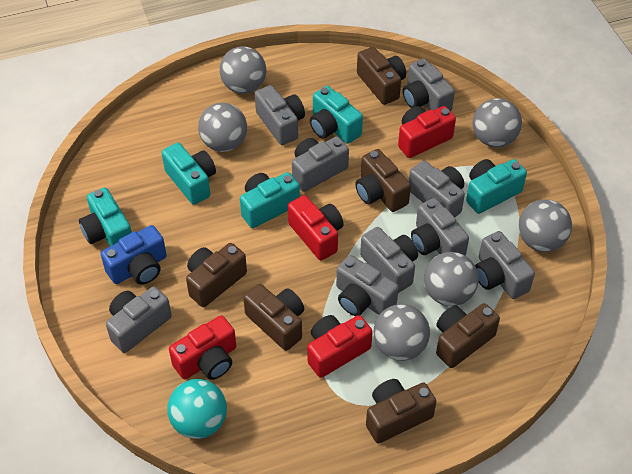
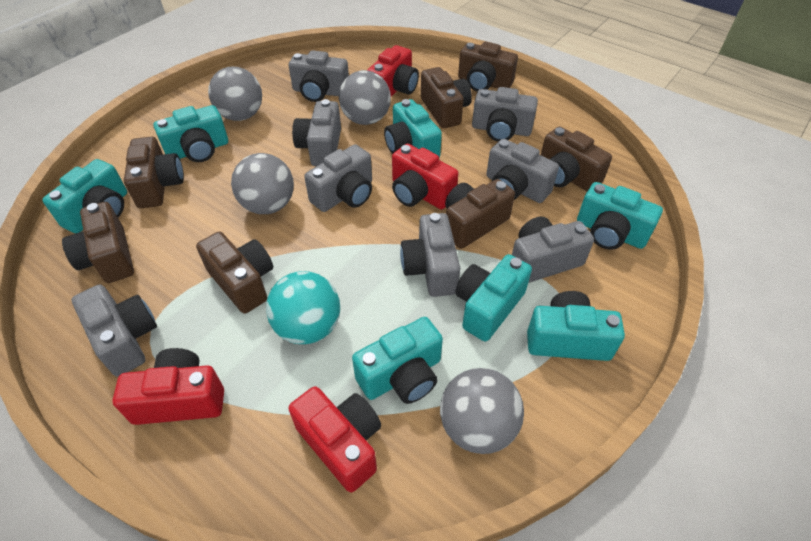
blue camera: 1 -> 0
brown camera: 6 -> 7
grey ball: 6 -> 4
grey camera: 9 -> 8
turquoise camera: 5 -> 7

